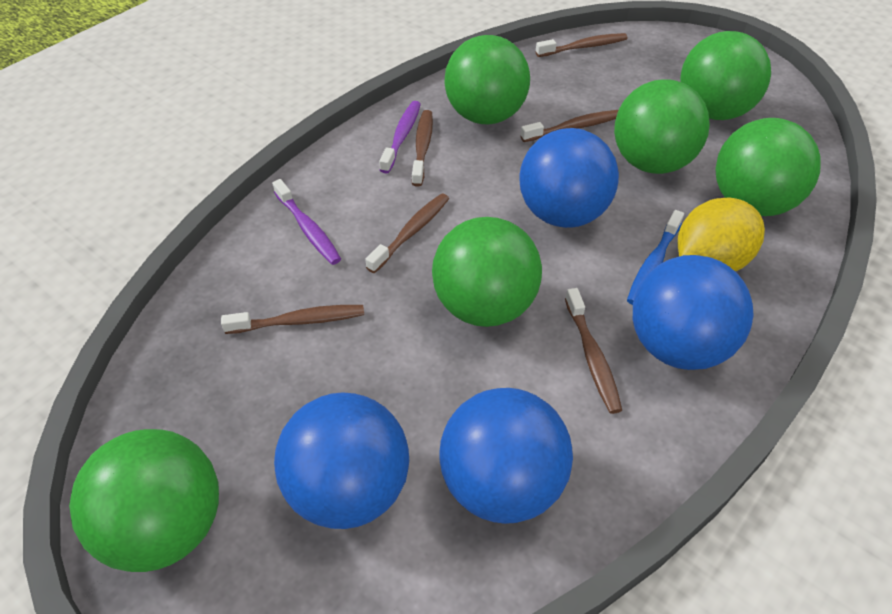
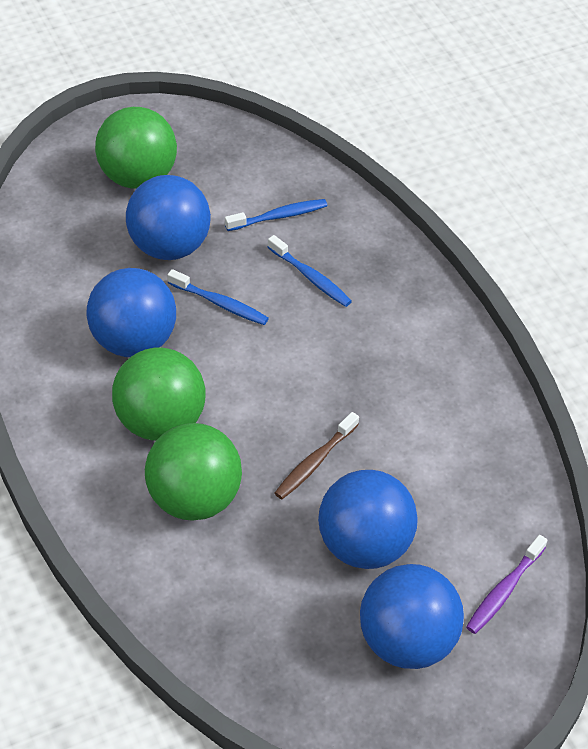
blue toothbrush: 1 -> 3
brown toothbrush: 6 -> 1
green ball: 6 -> 3
purple toothbrush: 2 -> 1
yellow lemon: 1 -> 0

